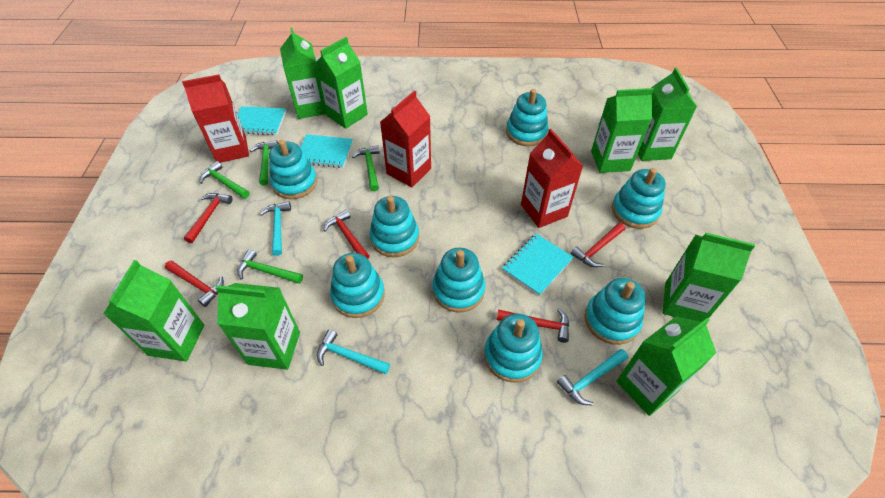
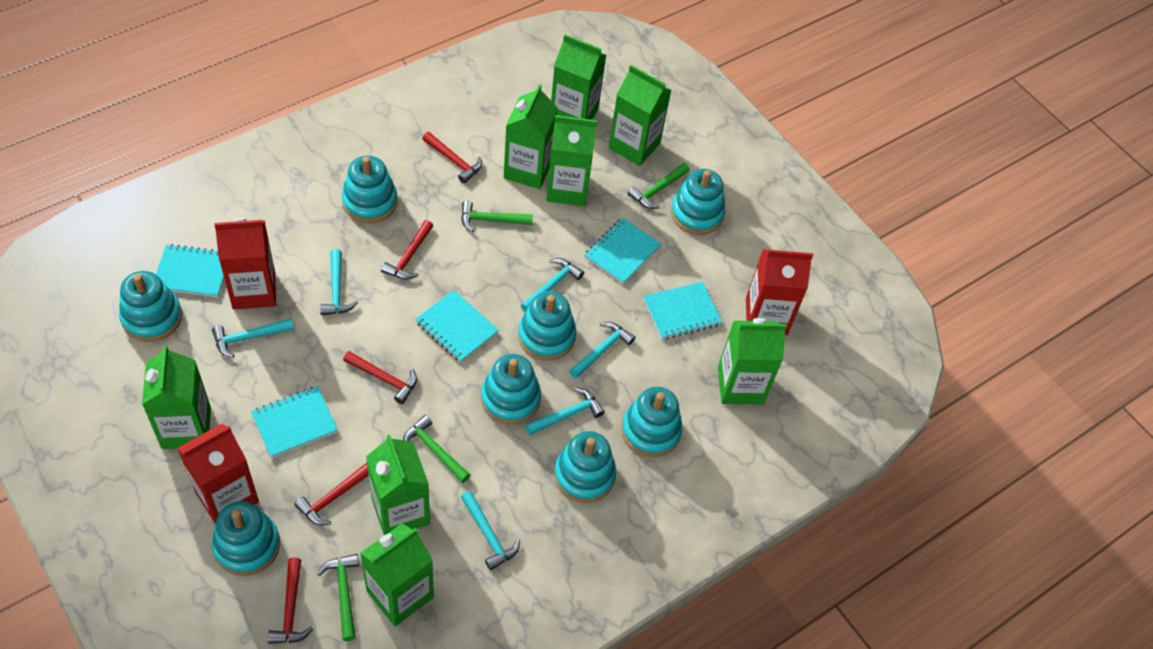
turquoise hammer: 3 -> 6
turquoise notebook: 3 -> 5

